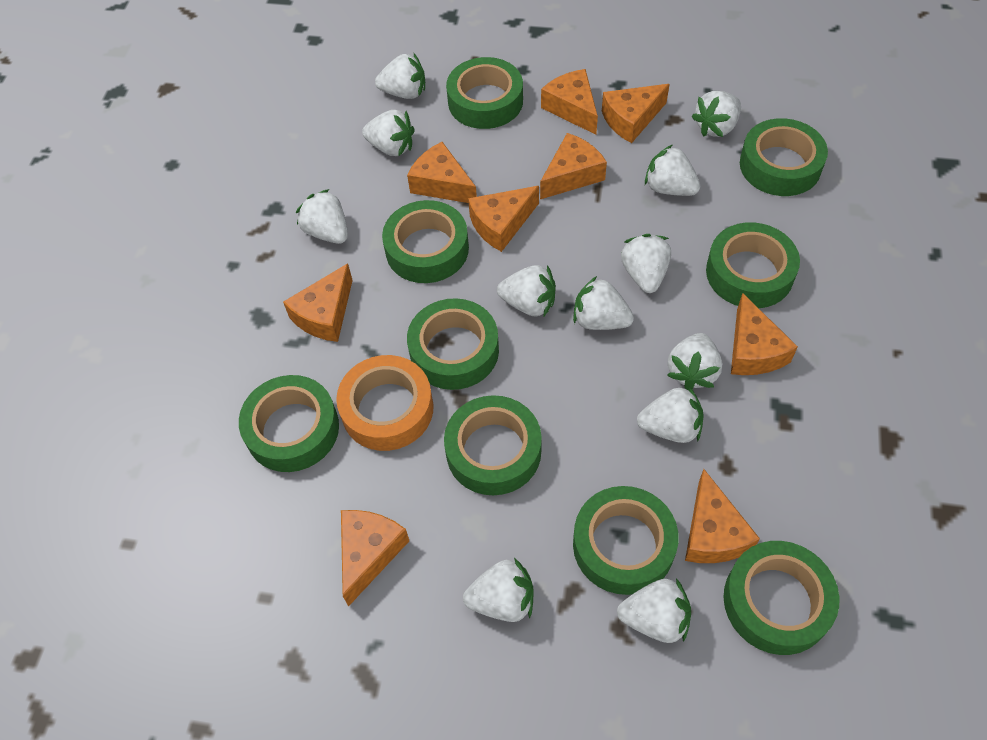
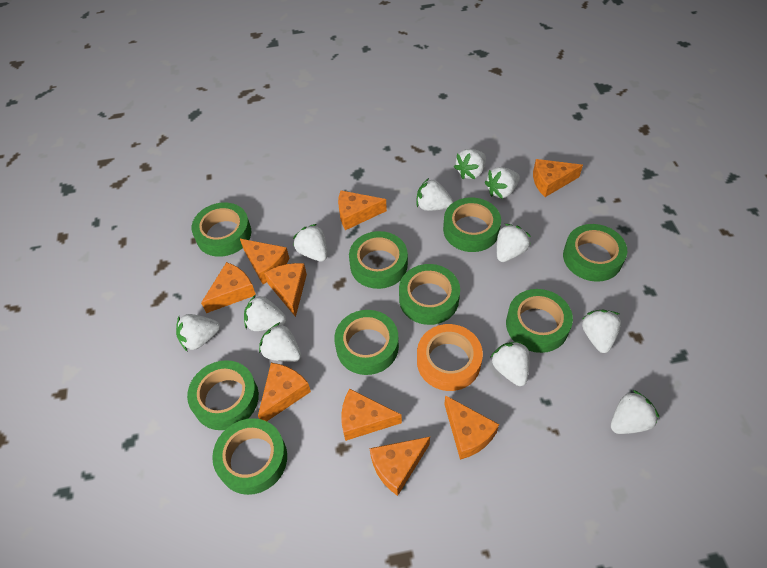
white strawberry: 12 -> 11

